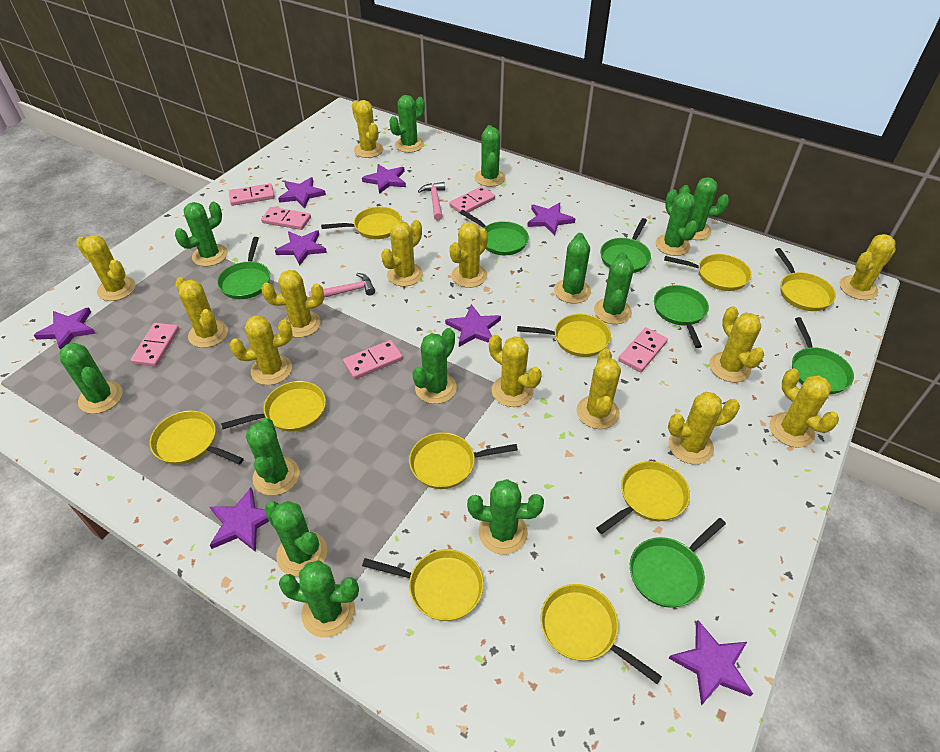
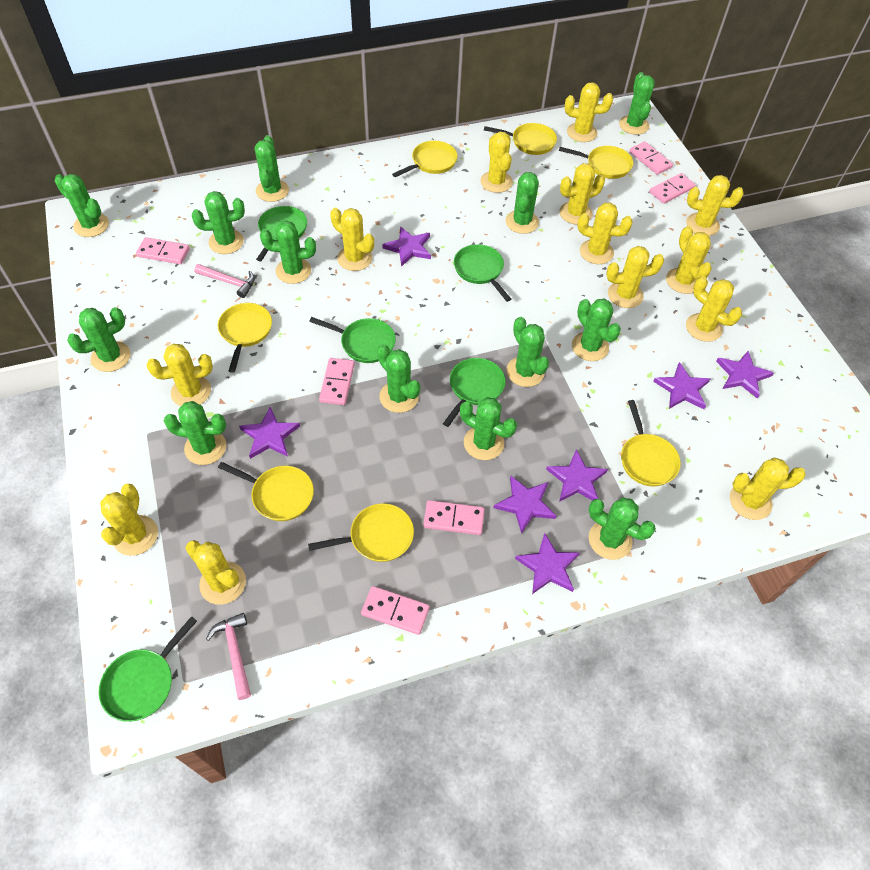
green pan: 6 -> 5
purple star: 8 -> 7
yellow pan: 10 -> 7

